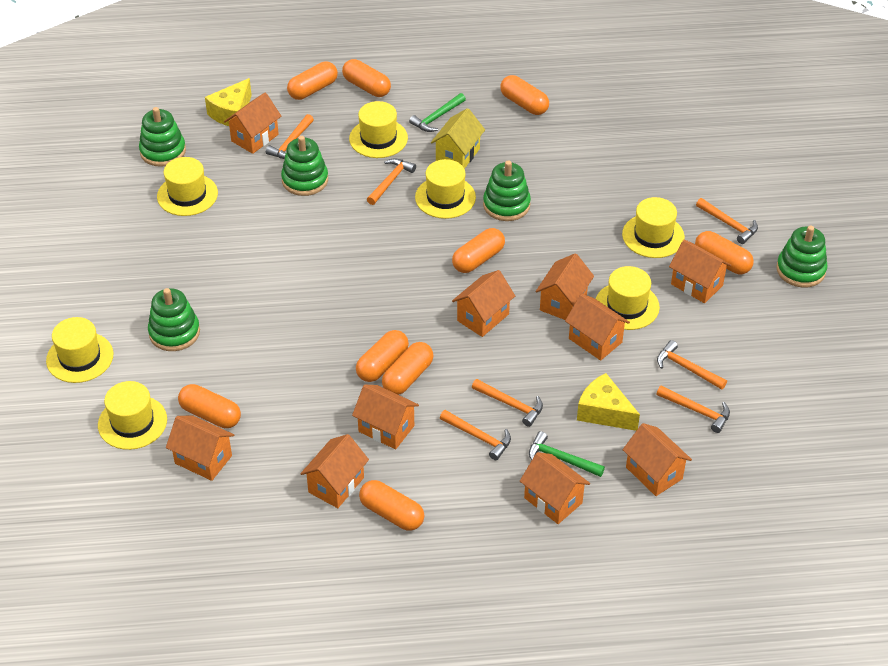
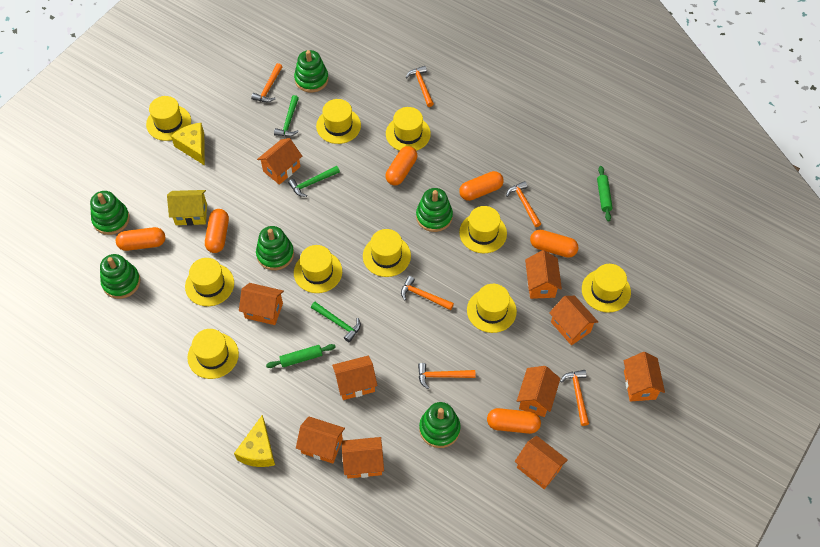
green hammer: 2 -> 3
green rolling pin: 0 -> 2
green stacking toy: 5 -> 6
orange capsule: 9 -> 6
orange hammer: 7 -> 6
yellow hat: 7 -> 10

